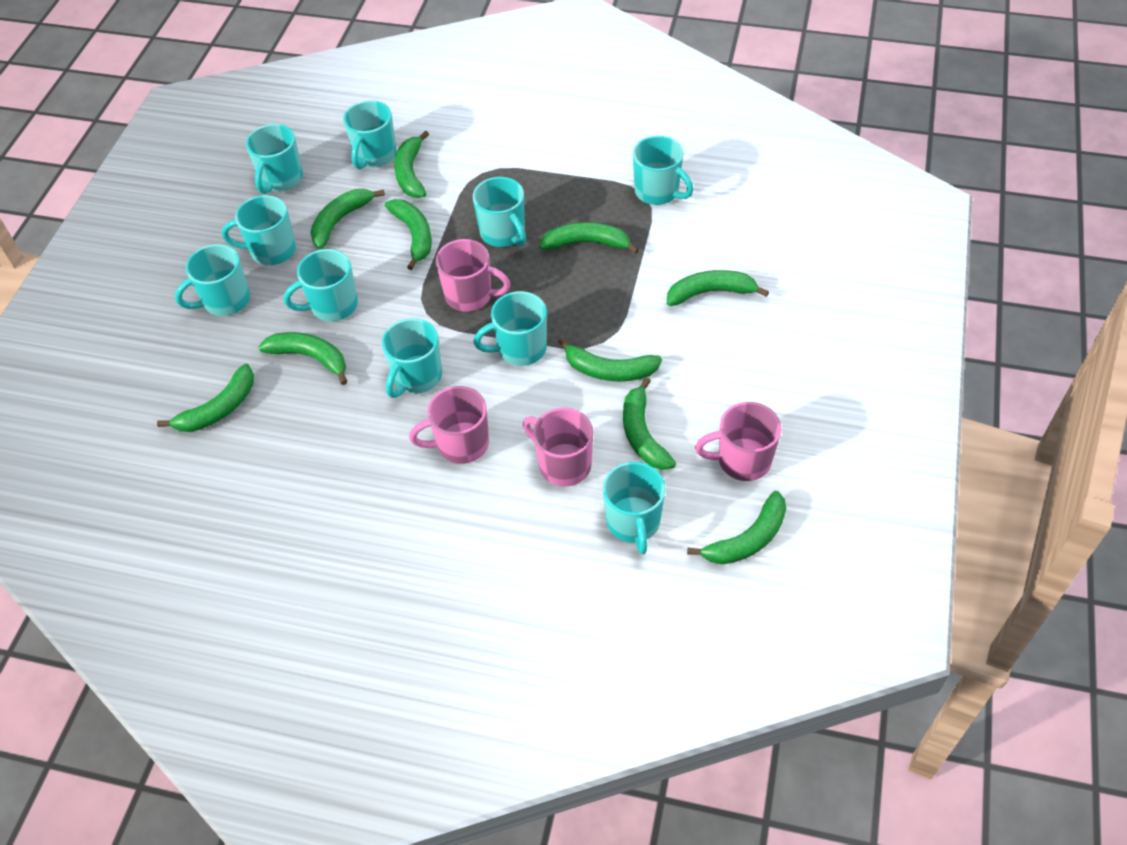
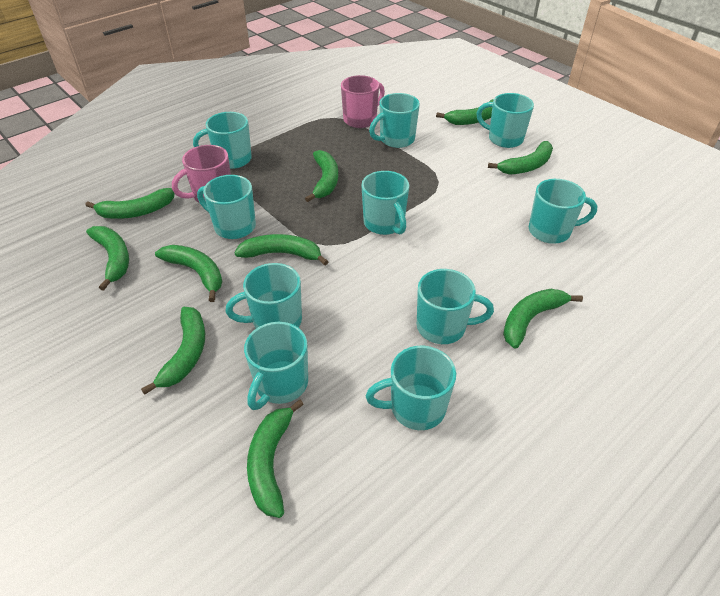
pink mug: 4 -> 2

